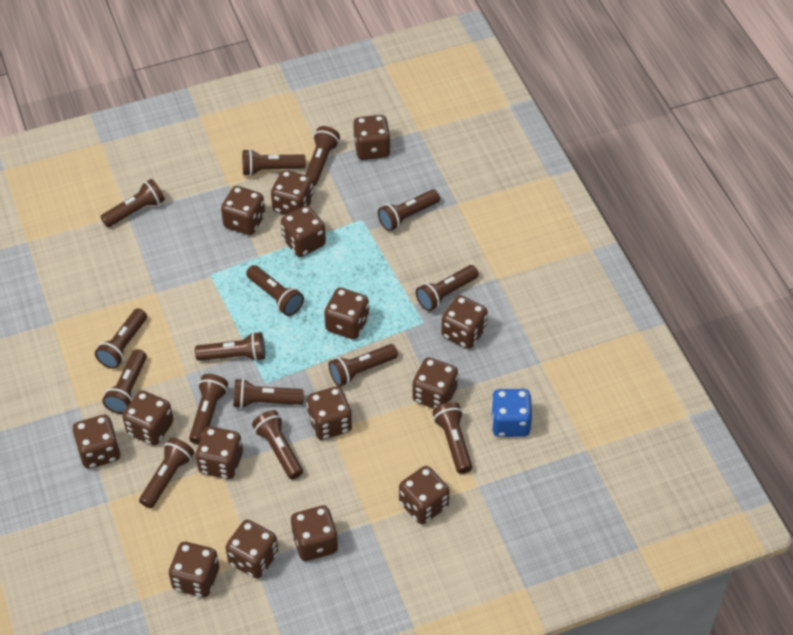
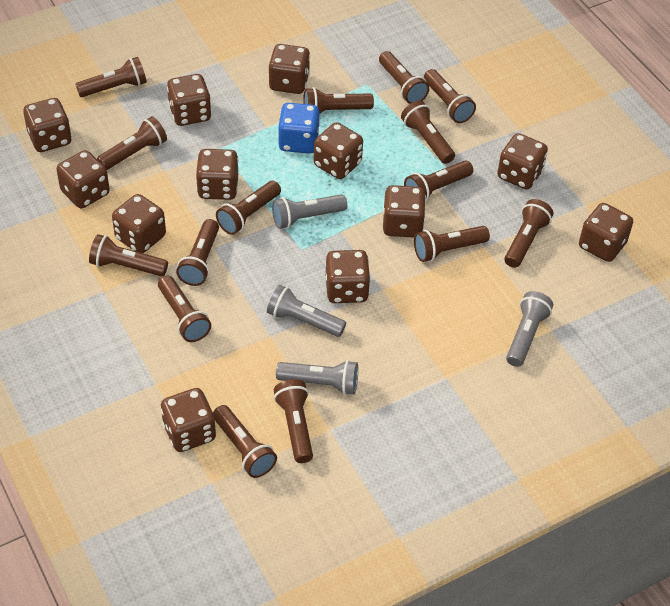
brown dice: 15 -> 12
grey flashlight: 0 -> 4

